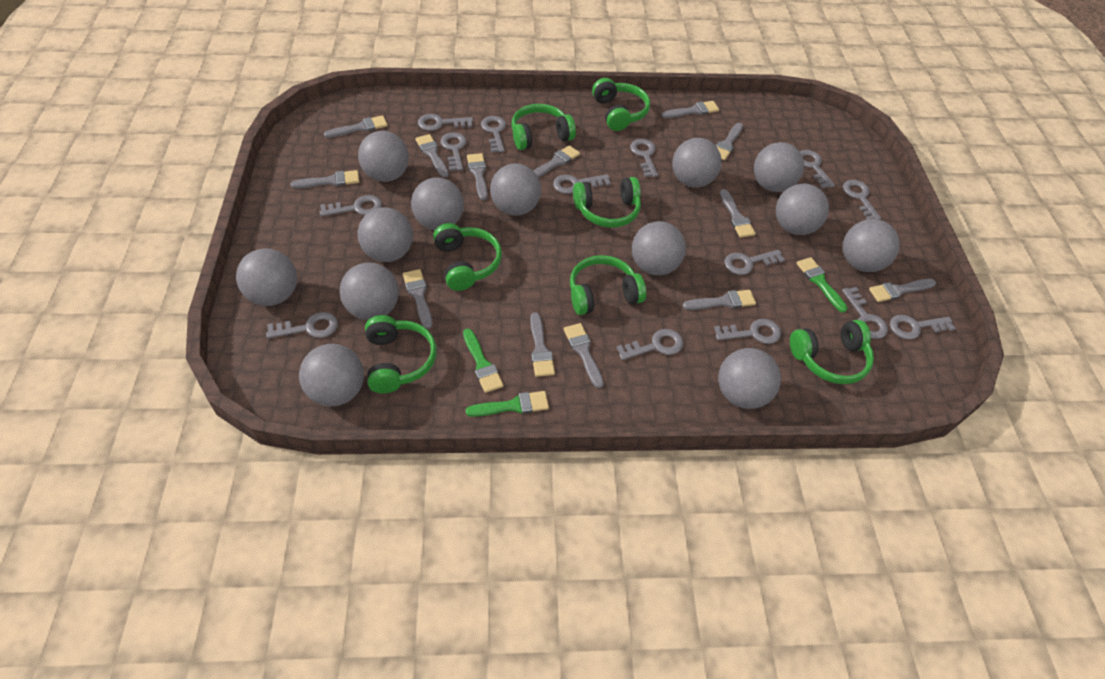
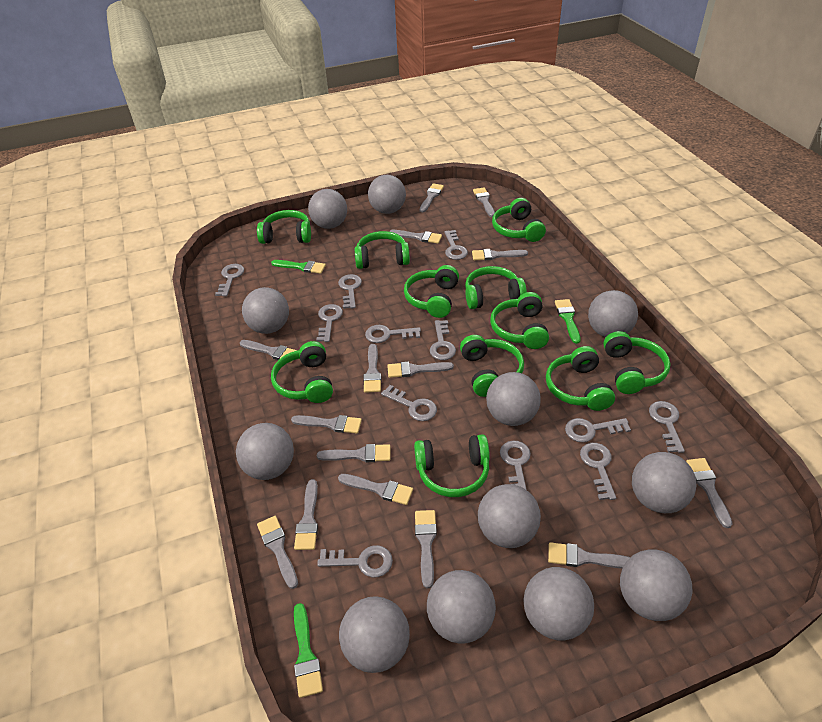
green headphones: 7 -> 11
grey ball: 13 -> 12
grey brush: 13 -> 15
grey key: 14 -> 12

